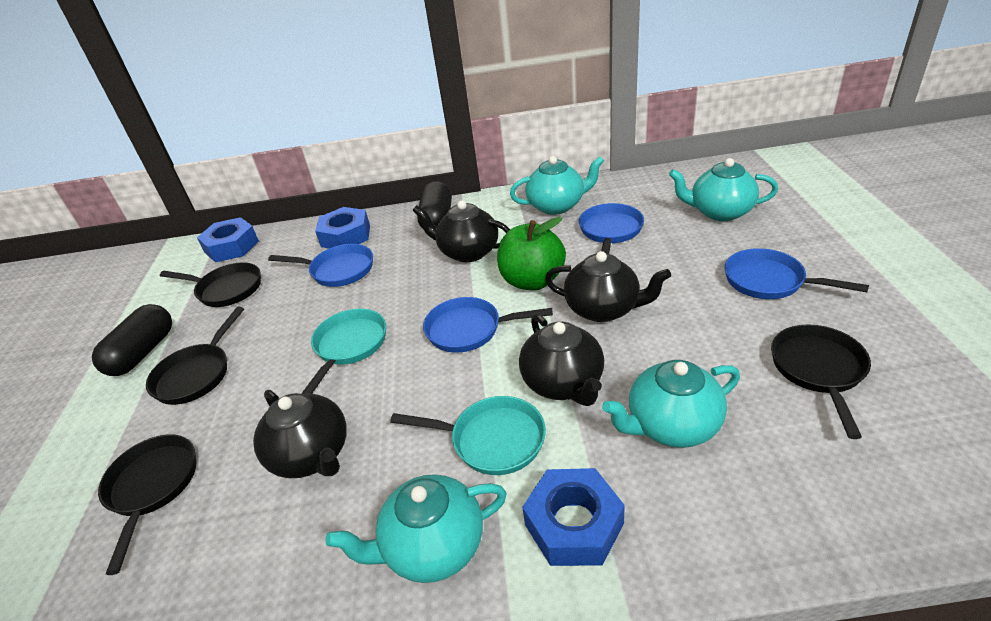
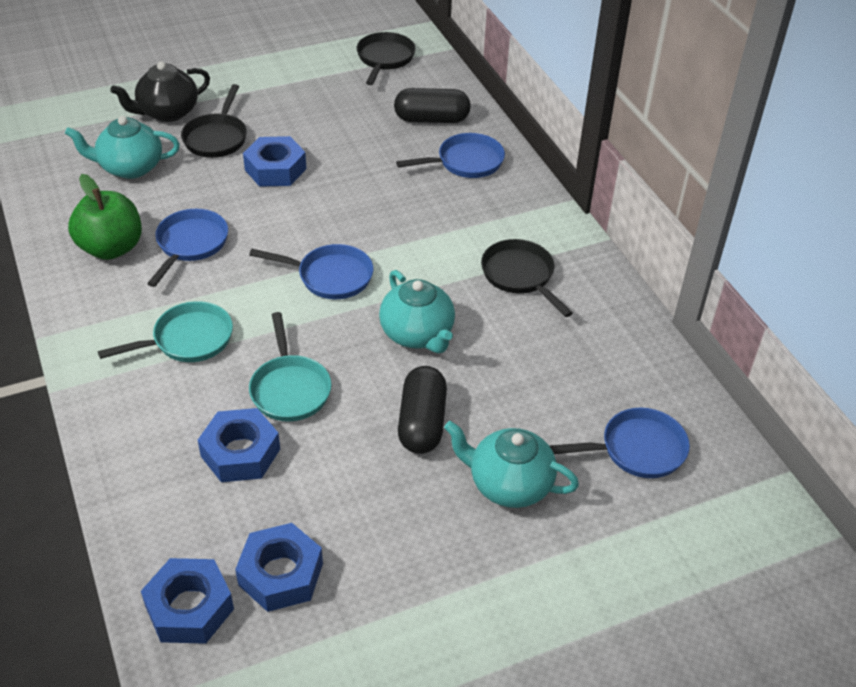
black pan: 4 -> 3
black teapot: 4 -> 1
blue nut: 3 -> 4
turquoise teapot: 4 -> 3

